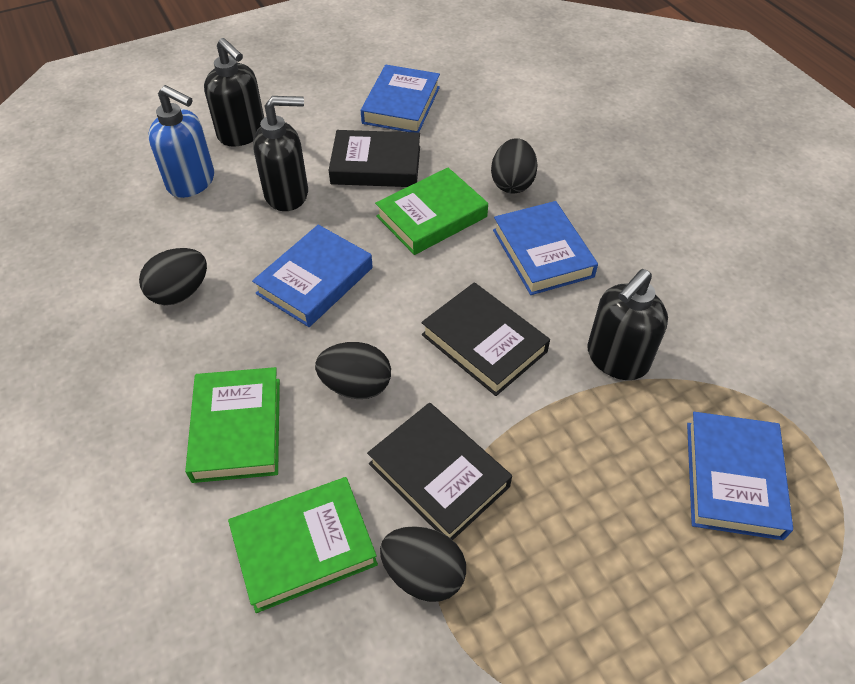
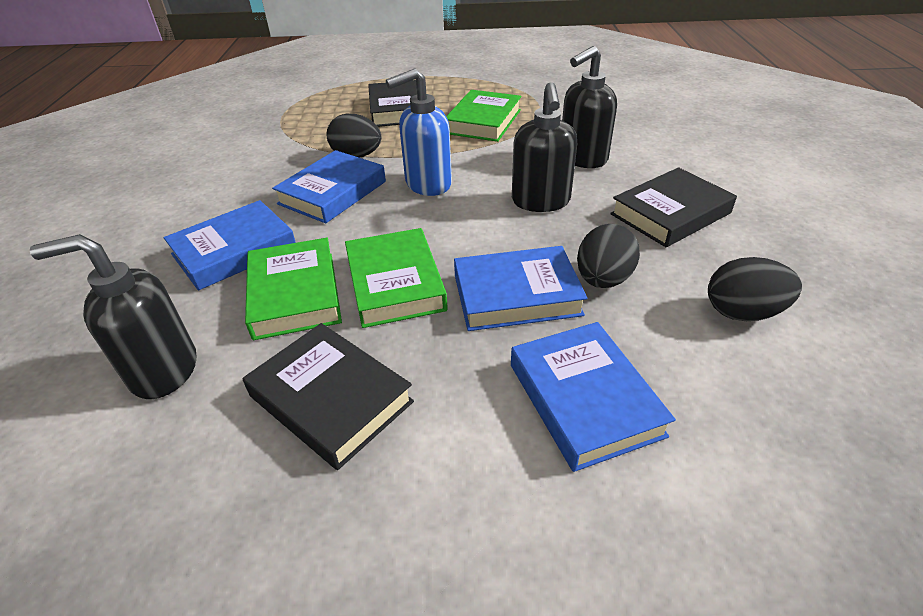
black egg: 4 -> 3

